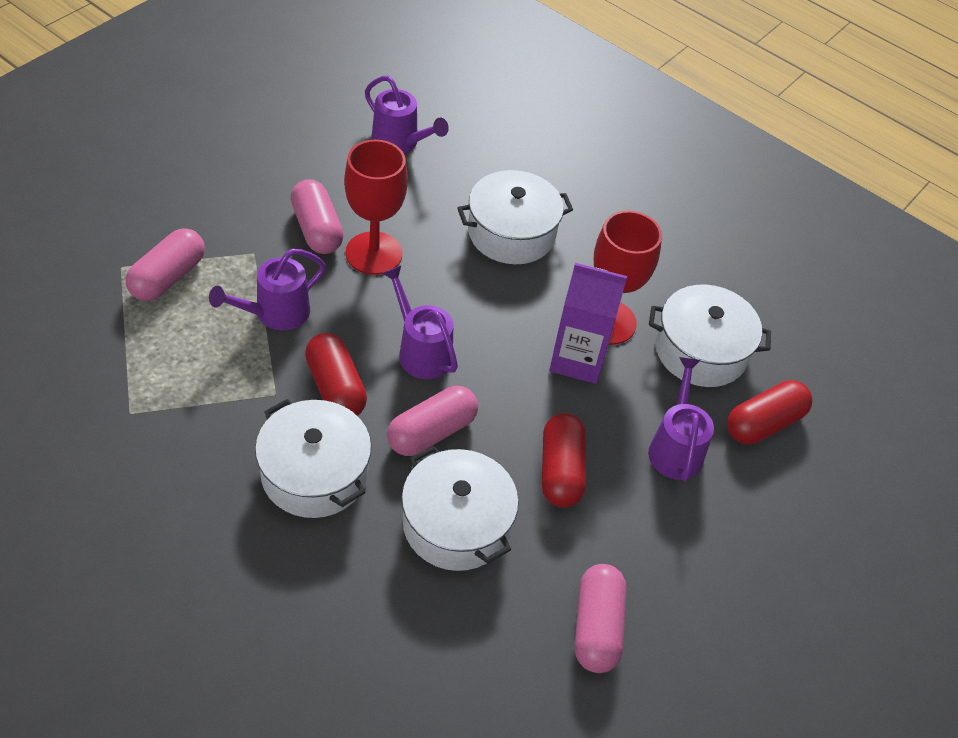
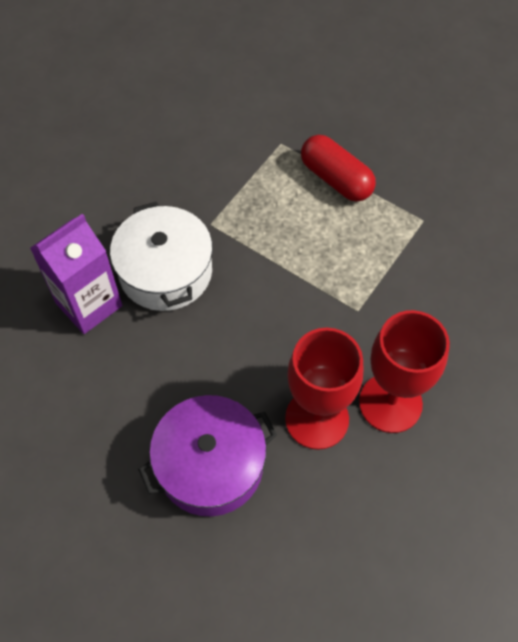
pink capsule: 4 -> 0
purple pot: 0 -> 1
purple watering can: 4 -> 0
red capsule: 3 -> 1
white pot: 4 -> 1

